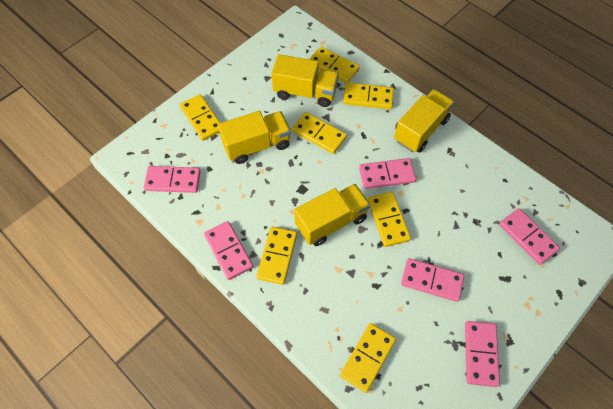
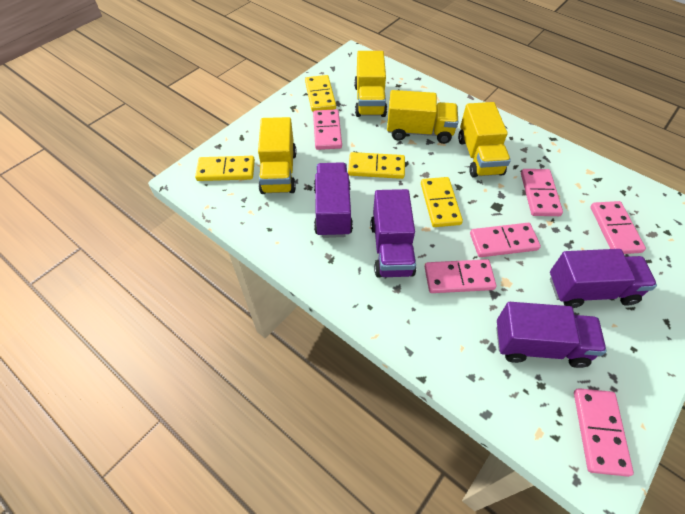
purple truck: 0 -> 4
yellow domino: 7 -> 4

